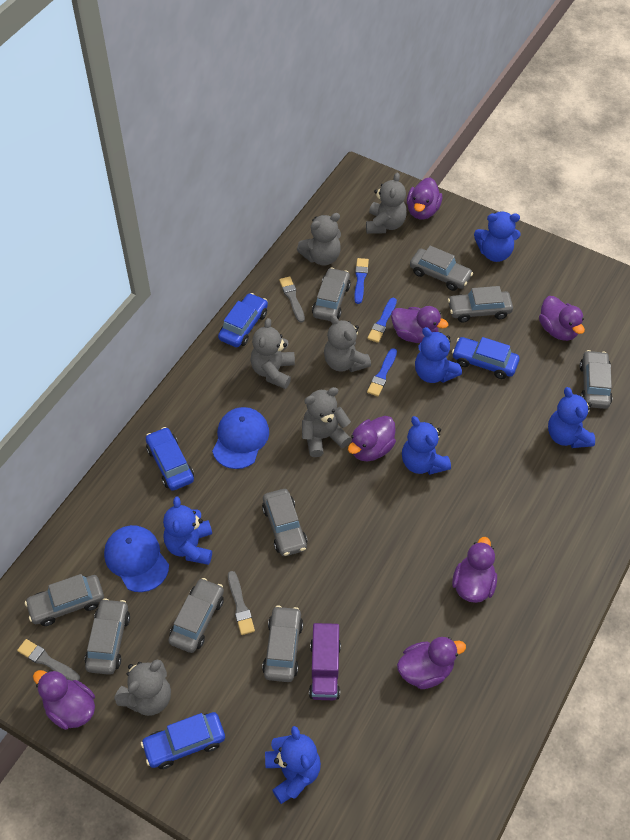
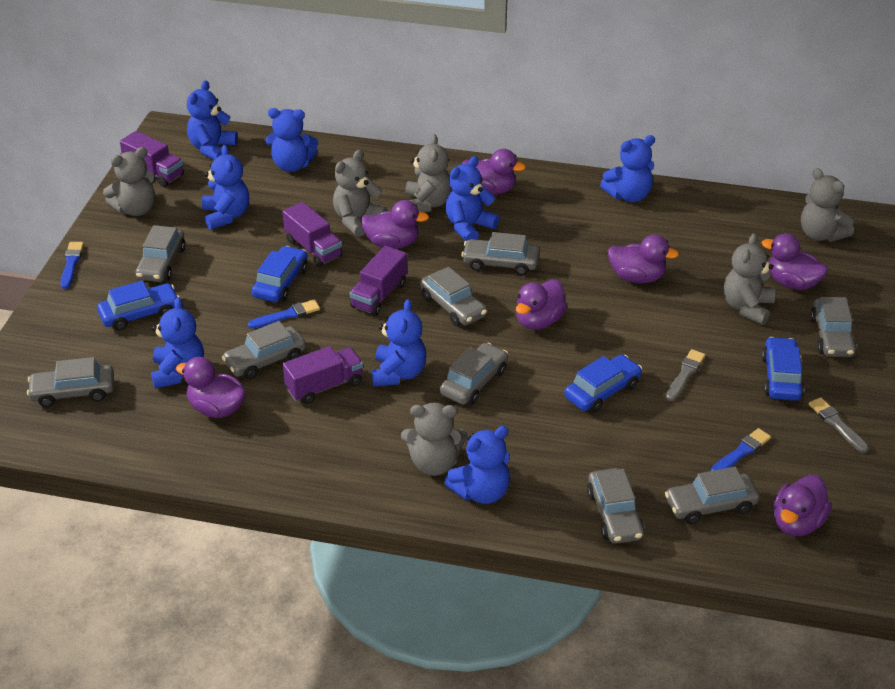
blue cap: 2 -> 0
blue teddy bear: 6 -> 8
grey brush: 3 -> 2
purple truck: 1 -> 4

